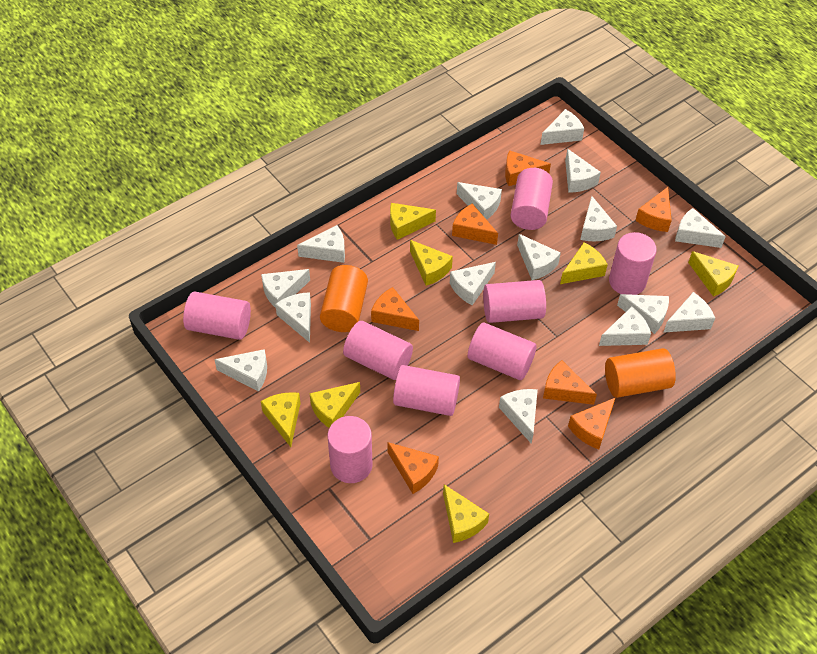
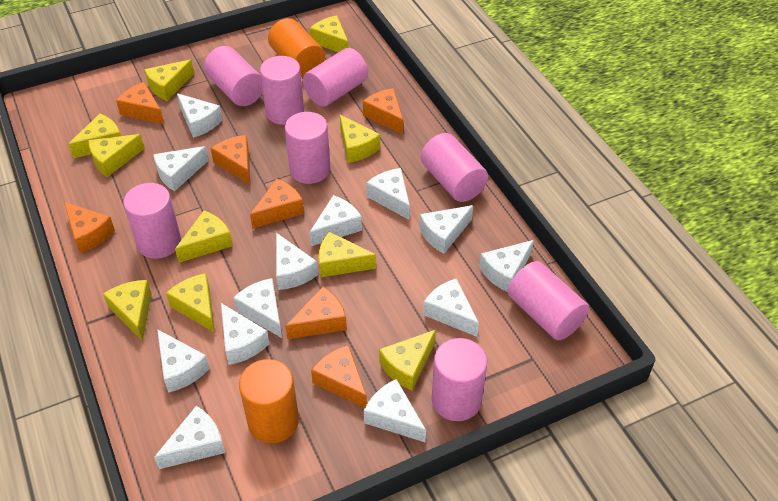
white cheese: 15 -> 13
yellow cheese: 7 -> 10

